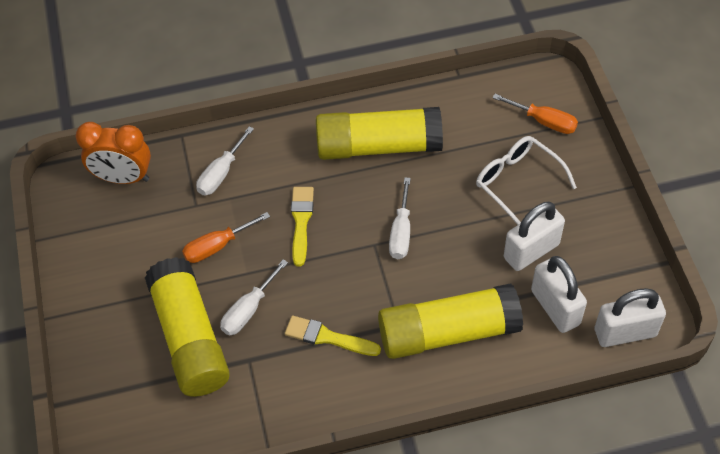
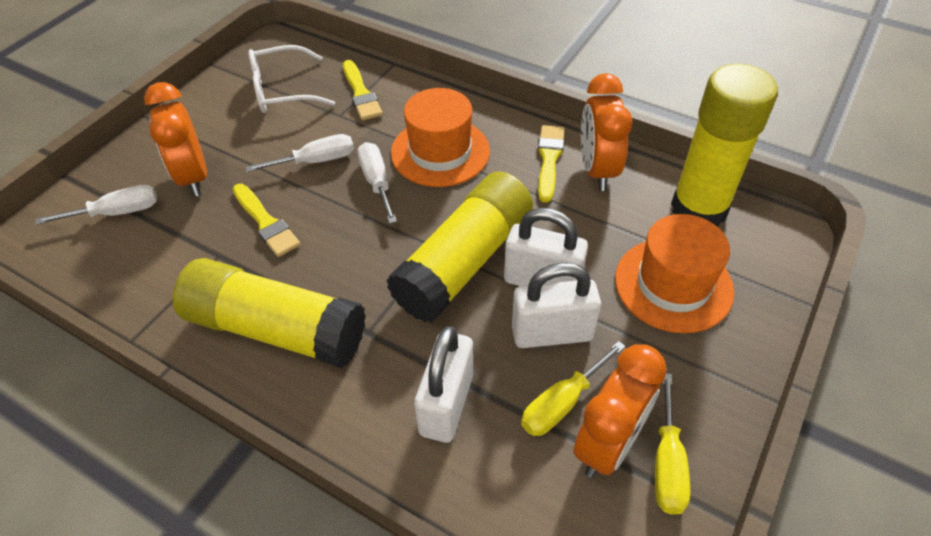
orange clock: 1 -> 3
orange hat: 0 -> 2
orange screwdriver: 2 -> 0
yellow brush: 2 -> 3
yellow screwdriver: 0 -> 2

